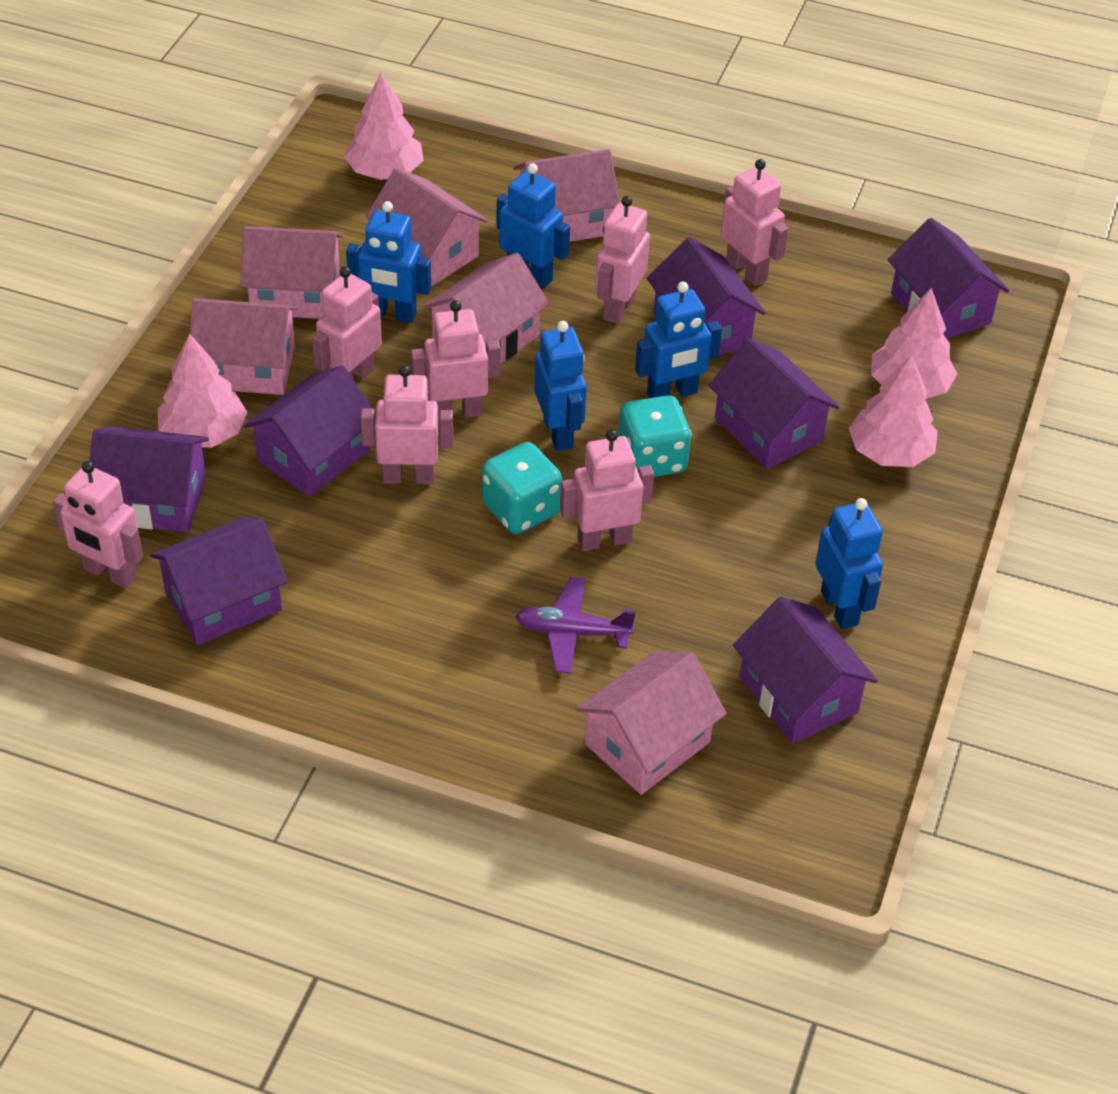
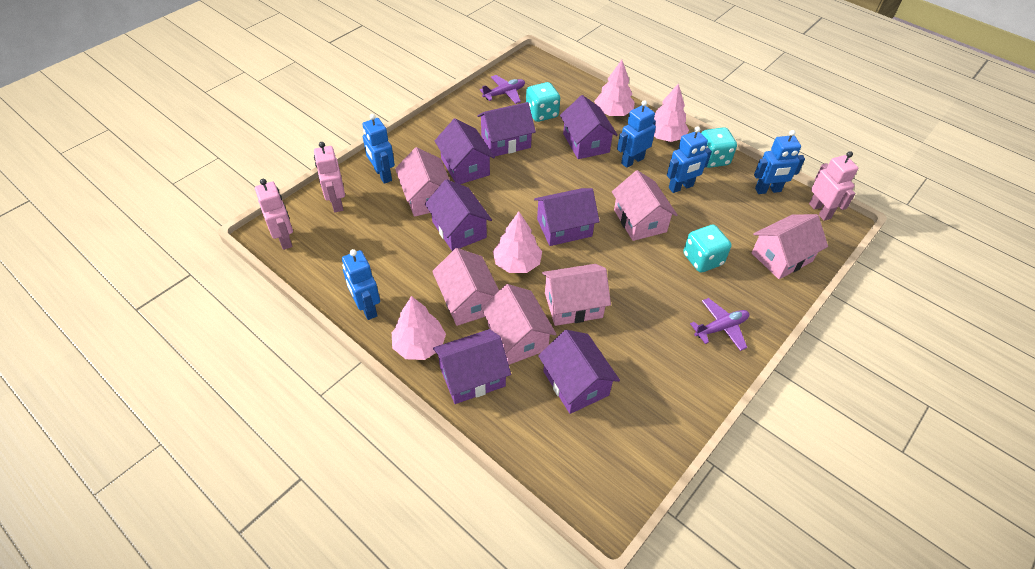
pink robot: 7 -> 3
purple plane: 1 -> 2
turquoise dice: 2 -> 3

